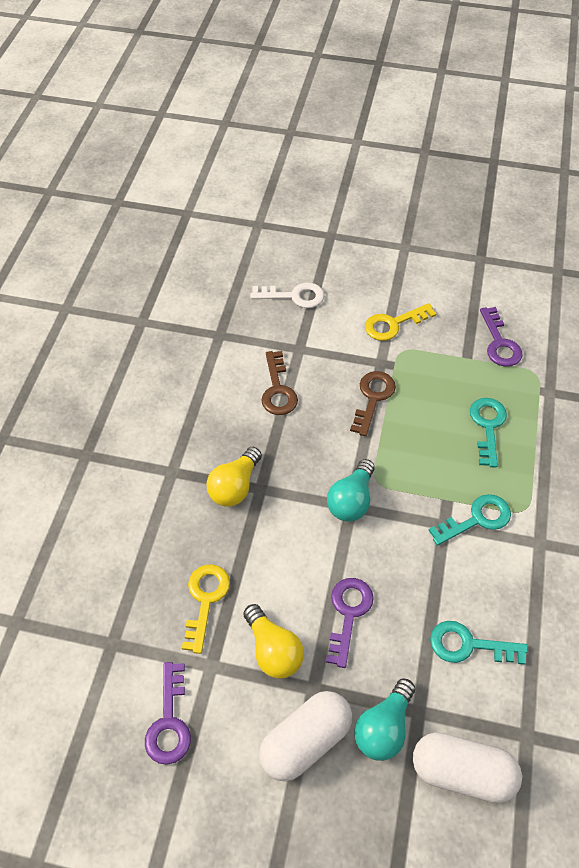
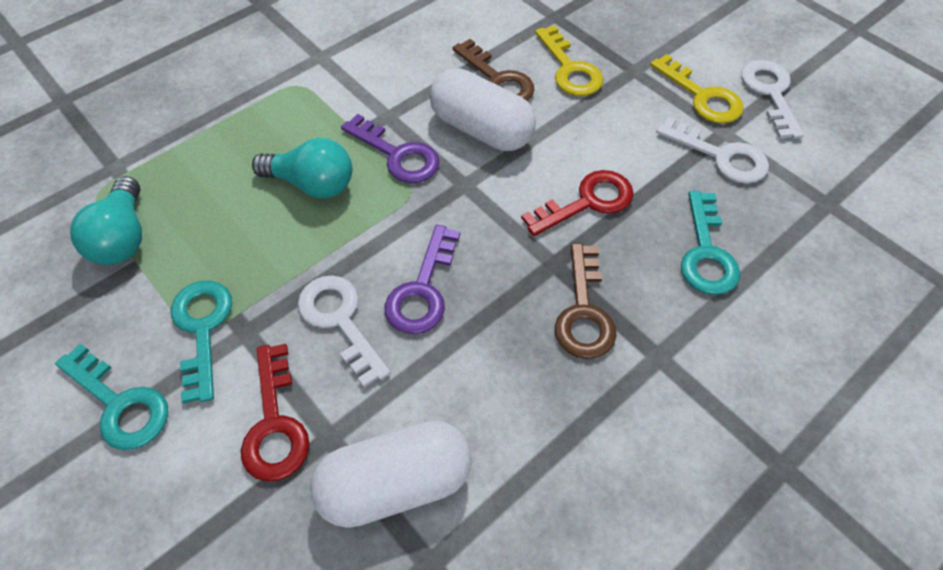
purple key: 3 -> 2
red key: 0 -> 2
white key: 1 -> 3
yellow light bulb: 2 -> 0

